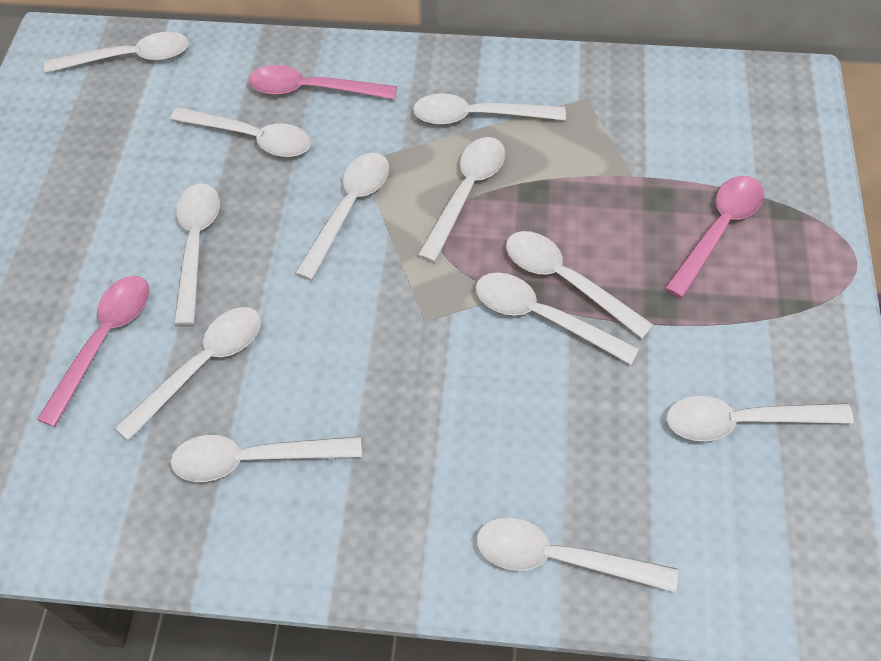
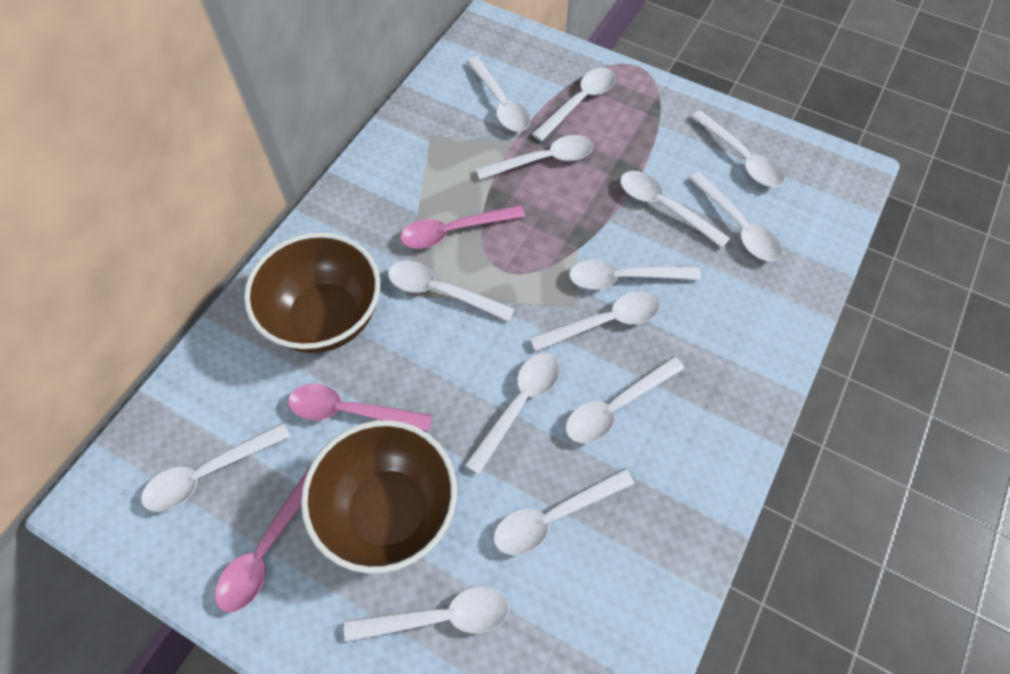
brown bowl: 0 -> 2
white spoon: 12 -> 14

